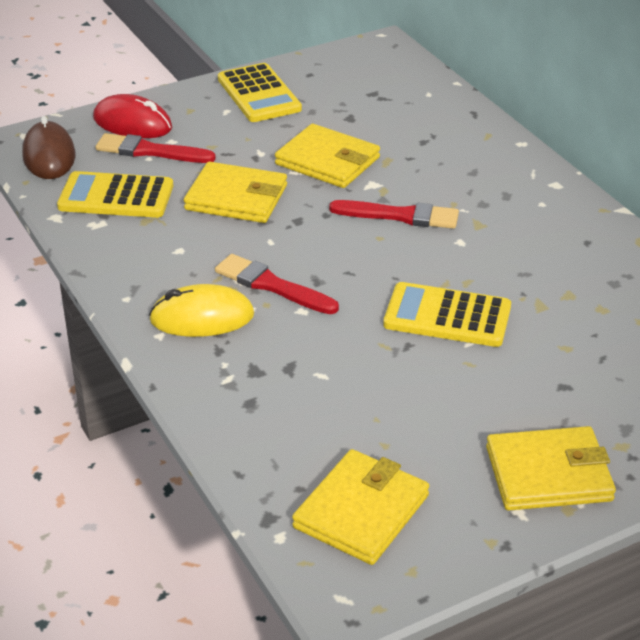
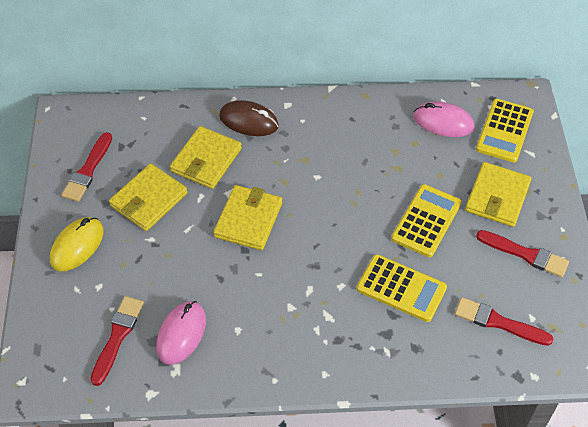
pink mouse: 0 -> 2
red brush: 3 -> 4
red mouse: 1 -> 0

